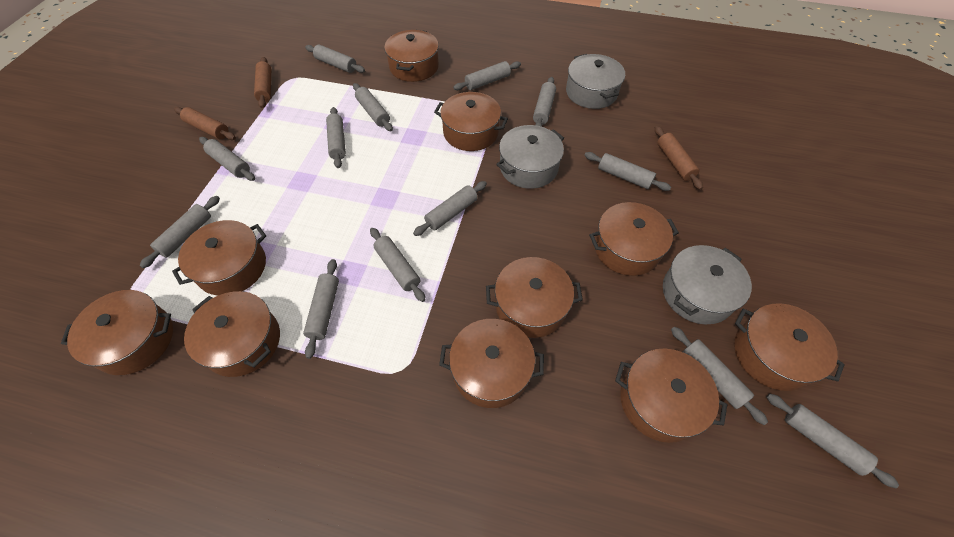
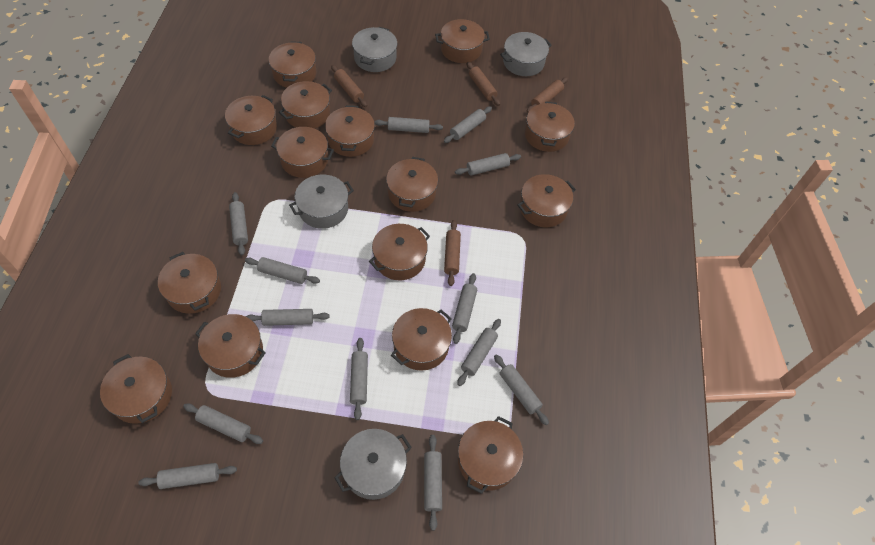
brown pot: 10 -> 15
brown rolling pin: 3 -> 4
grey pot: 3 -> 4

